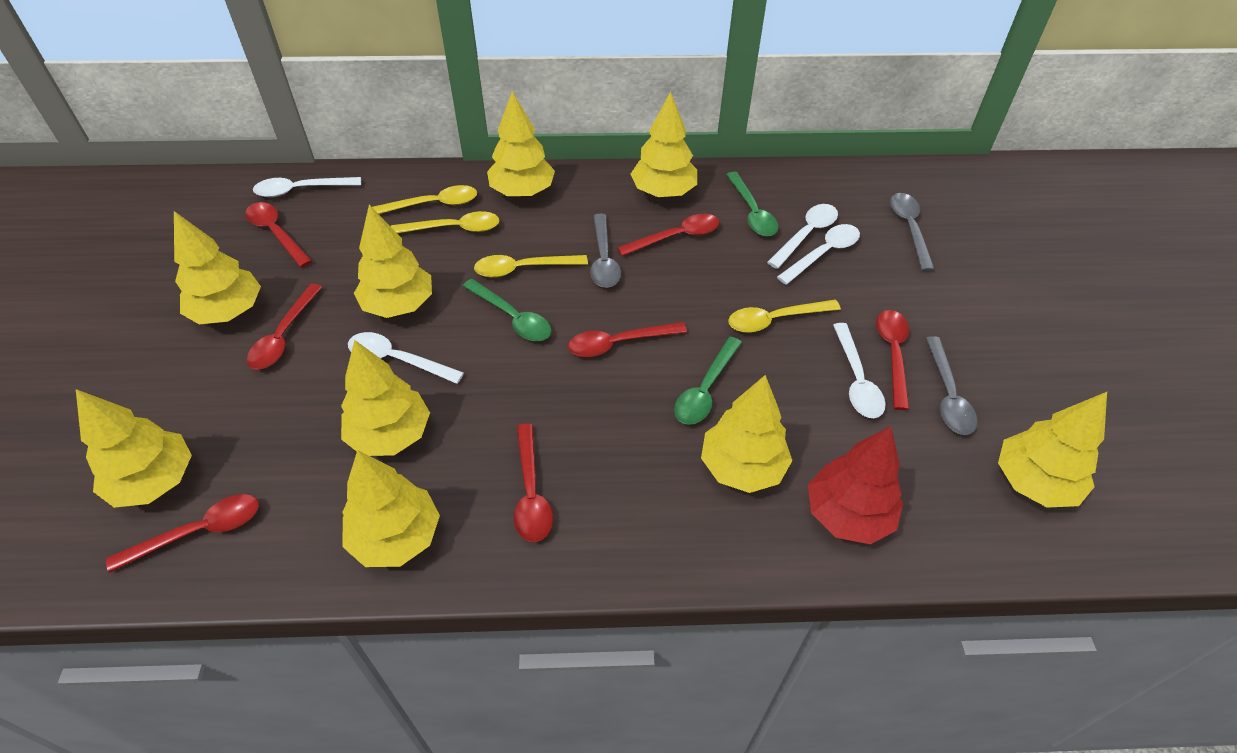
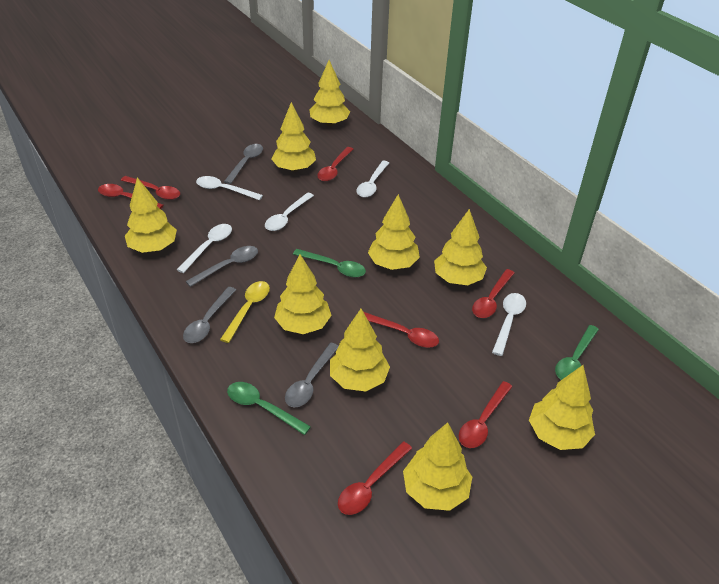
grey spoon: 3 -> 4
red tree: 1 -> 0
yellow spoon: 4 -> 1

